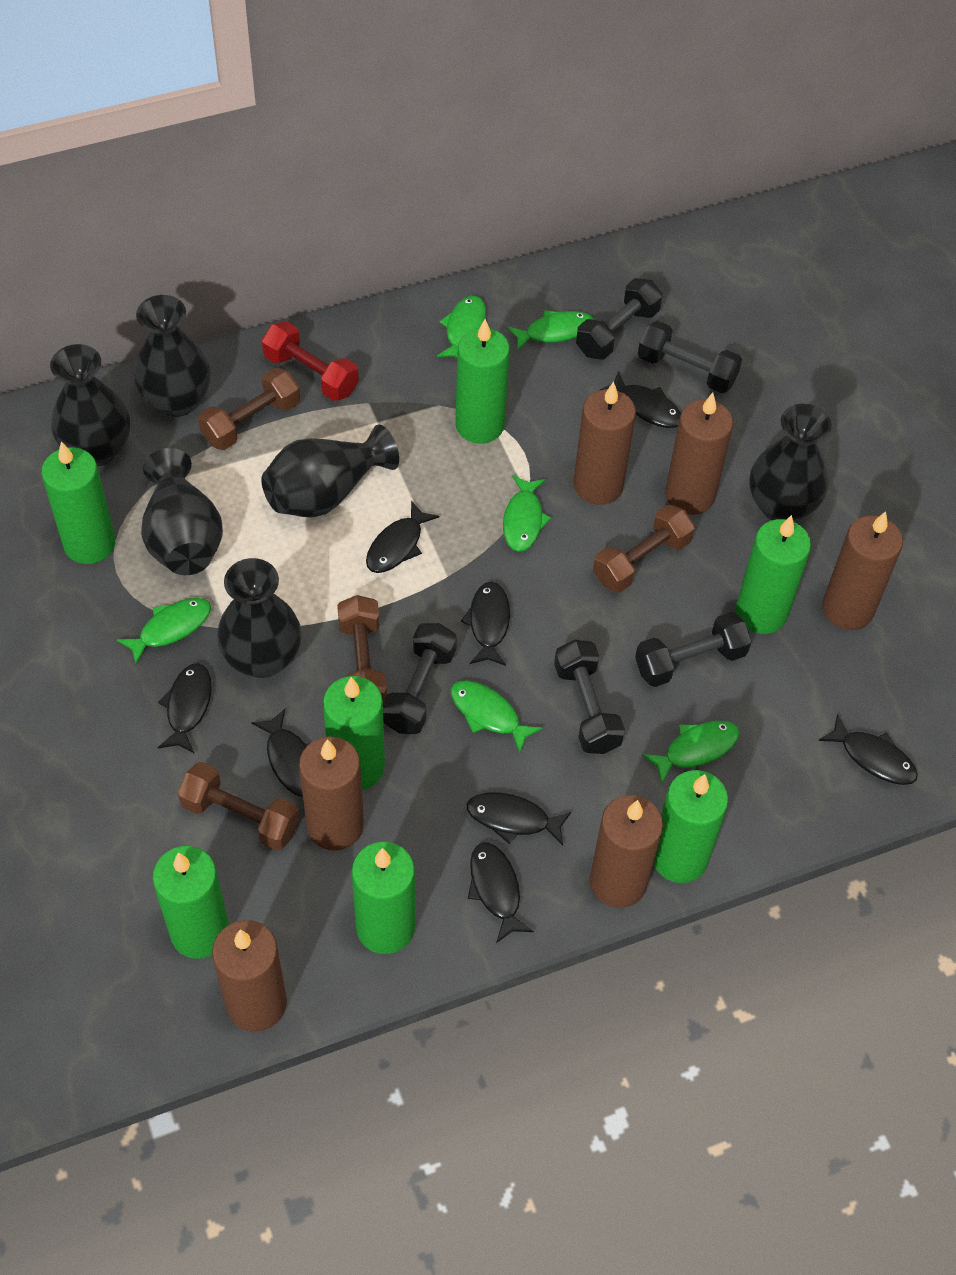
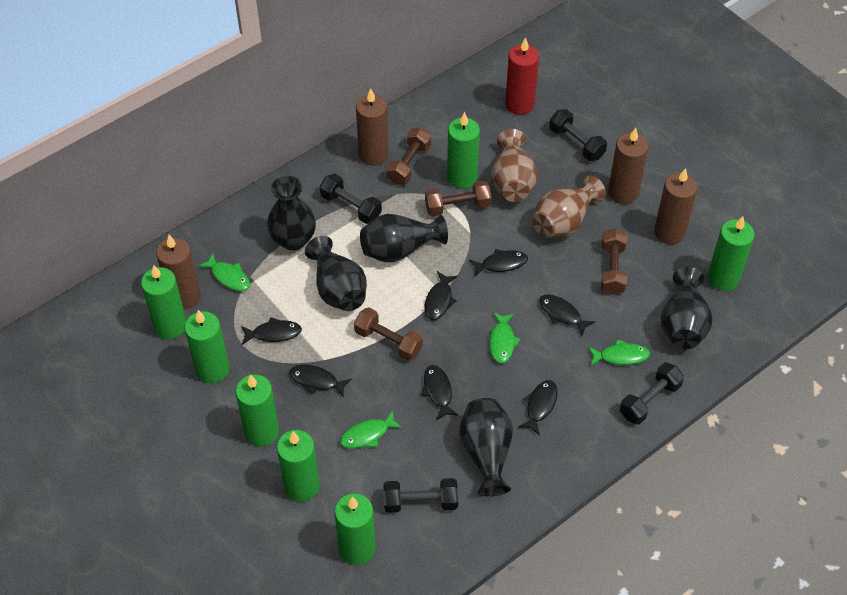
black dumbbell: 5 -> 4
black fish: 8 -> 7
black vase: 6 -> 5
brown candle: 6 -> 4
brown vase: 0 -> 2
green fish: 6 -> 4
red candle: 0 -> 1
red dumbbell: 1 -> 0

